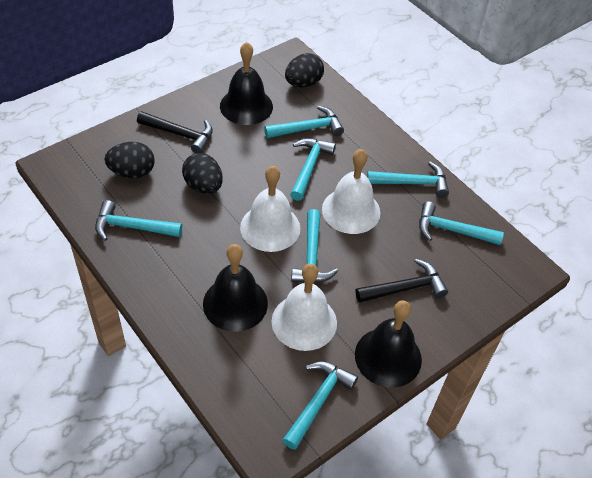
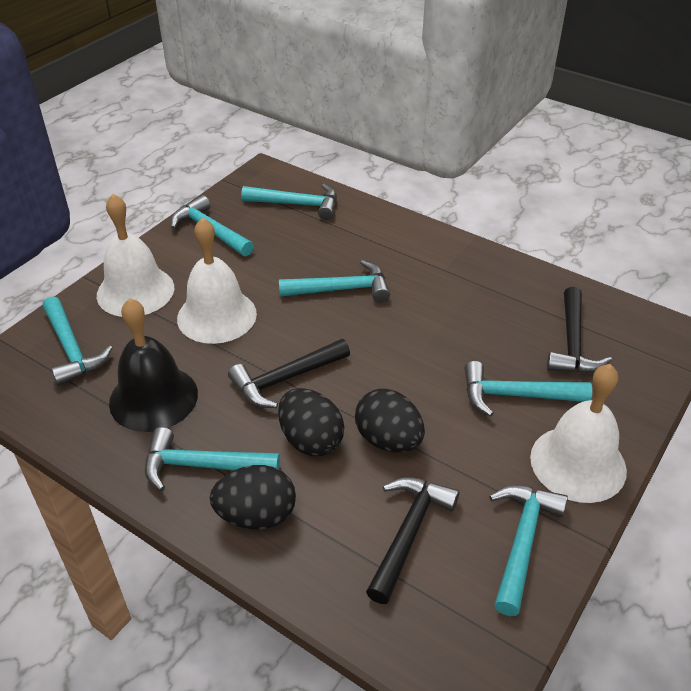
black bell: 3 -> 1
black hammer: 2 -> 3

